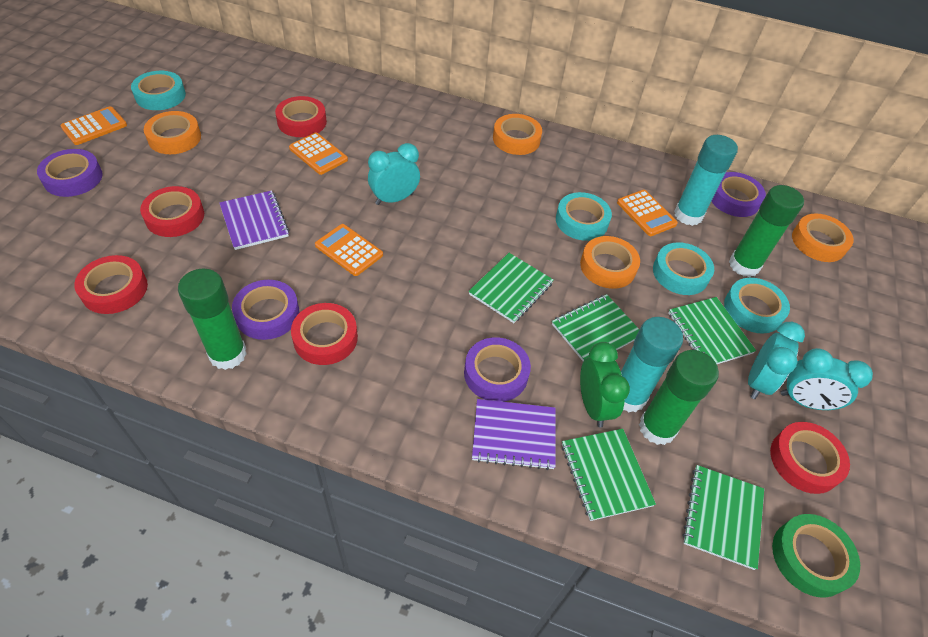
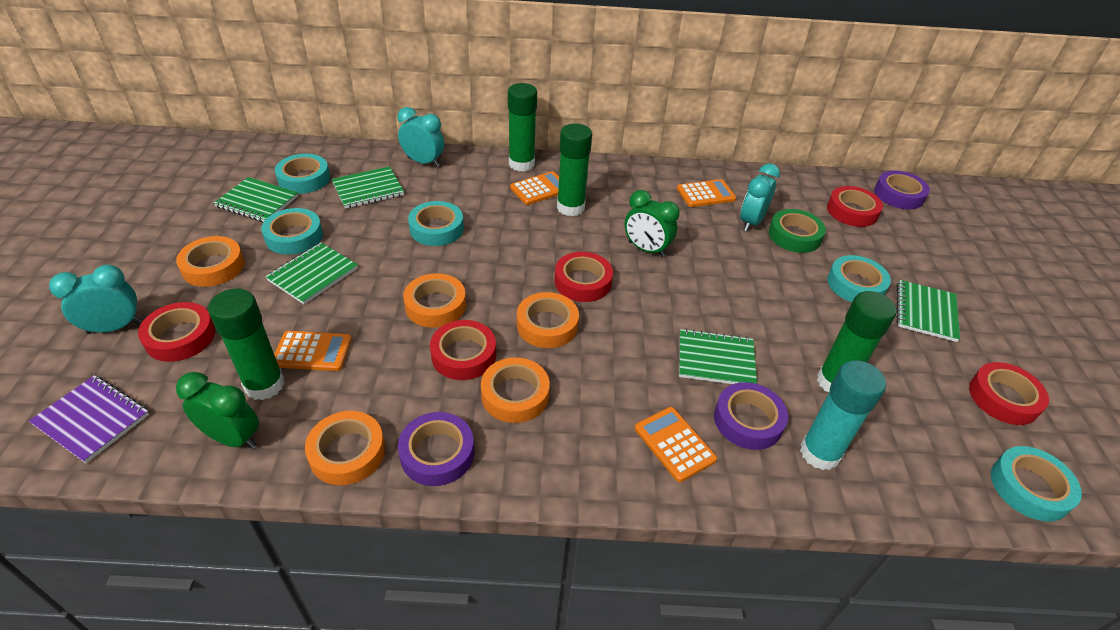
green clock: 1 -> 2
green glue stick: 3 -> 4
orange tape: 4 -> 5
purple notebook: 2 -> 1
purple tape: 4 -> 3
turquoise glue stick: 2 -> 1
turquoise tape: 4 -> 5

